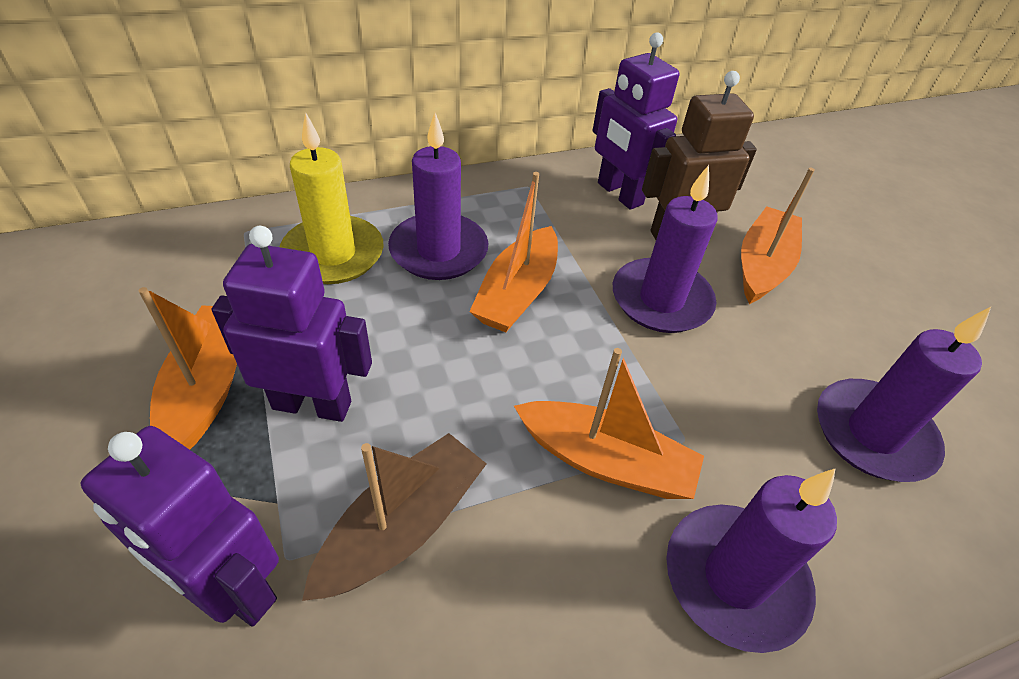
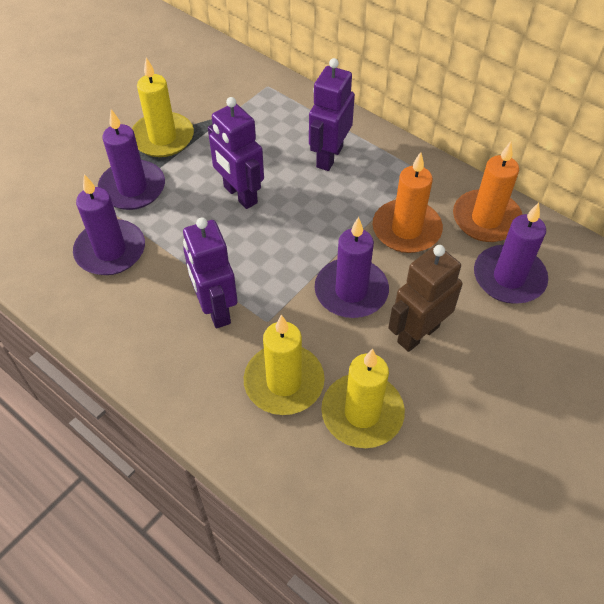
brown boat: 1 -> 0
orange boat: 4 -> 0
orange candle: 0 -> 2
yellow candle: 1 -> 3

